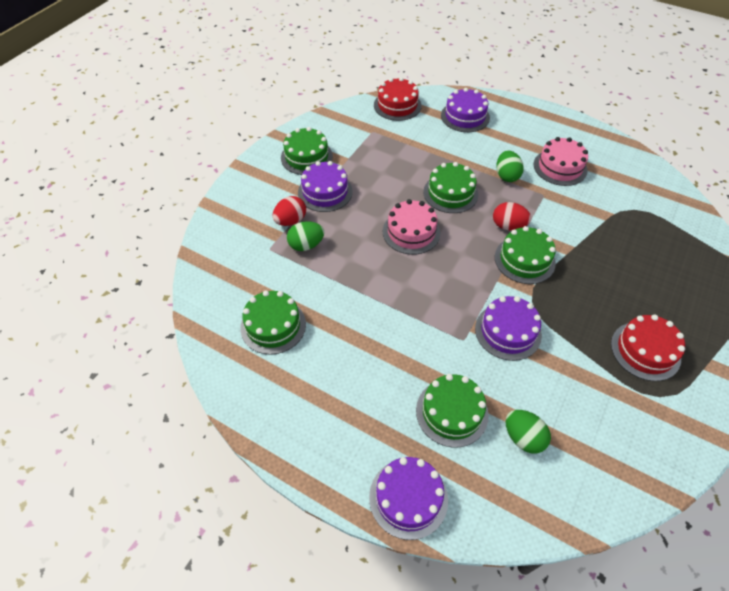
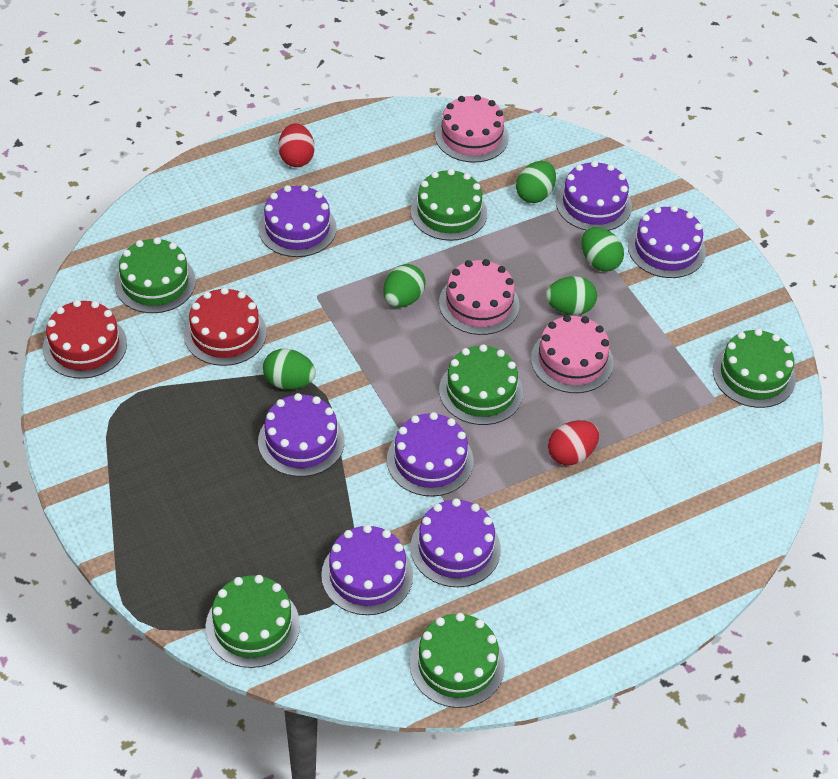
green cake: 5 -> 6
green egg: 3 -> 5
pink cake: 2 -> 3
purple cake: 4 -> 7

